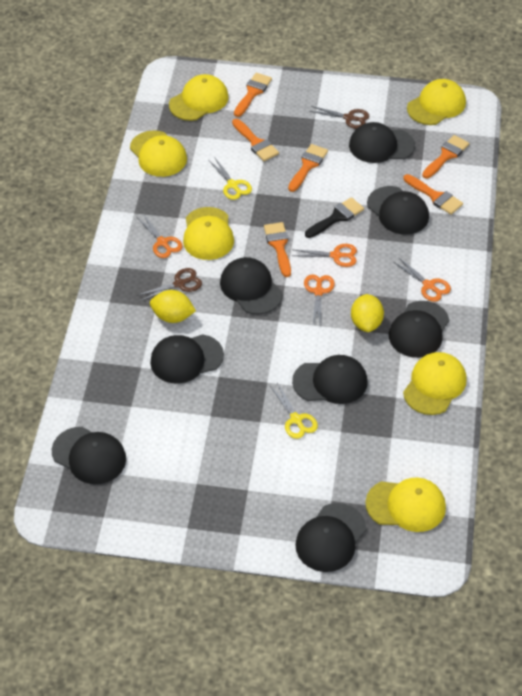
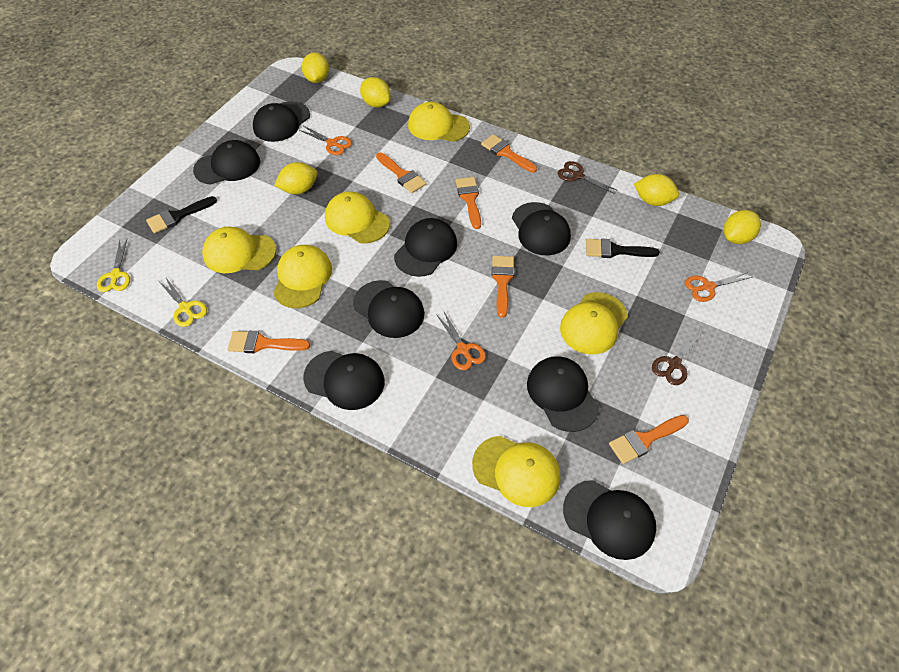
black brush: 1 -> 2
orange scissors: 4 -> 3
yellow lemon: 2 -> 5

